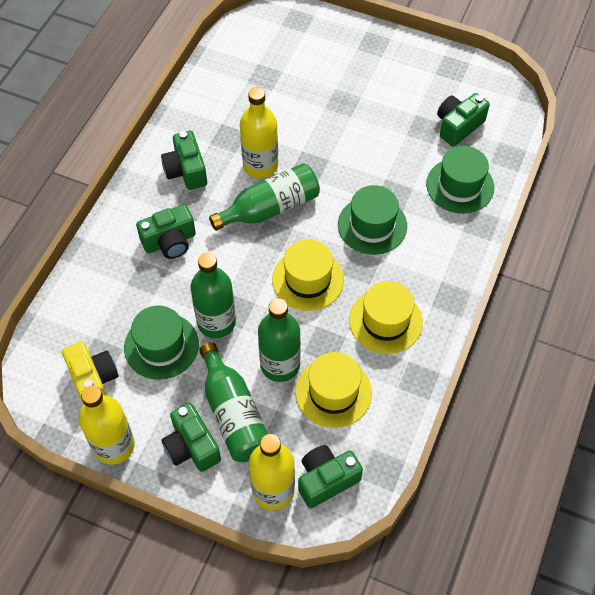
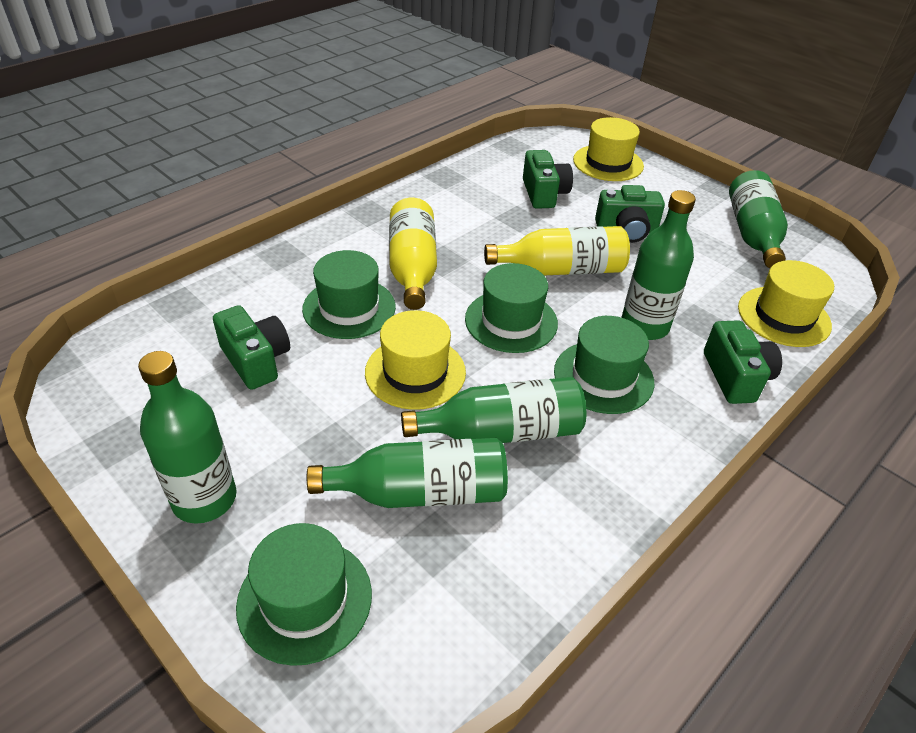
green bottle: 4 -> 5
green camera: 5 -> 4
green hat: 3 -> 4
yellow bottle: 3 -> 2
yellow camera: 1 -> 0

